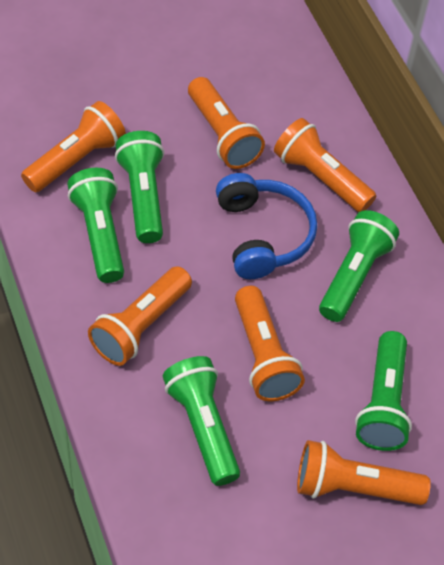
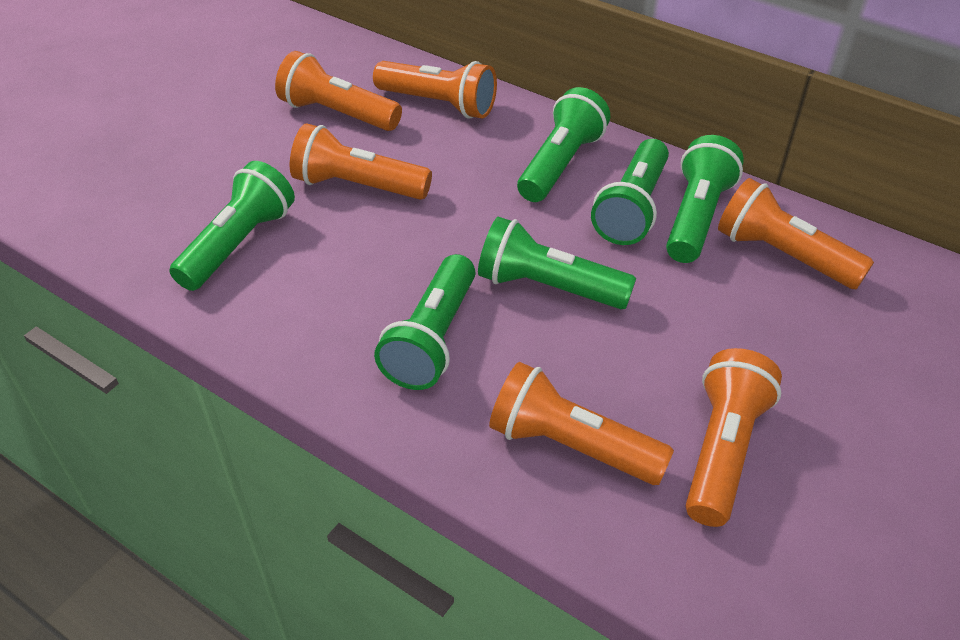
blue headphones: 1 -> 0
green flashlight: 5 -> 6

